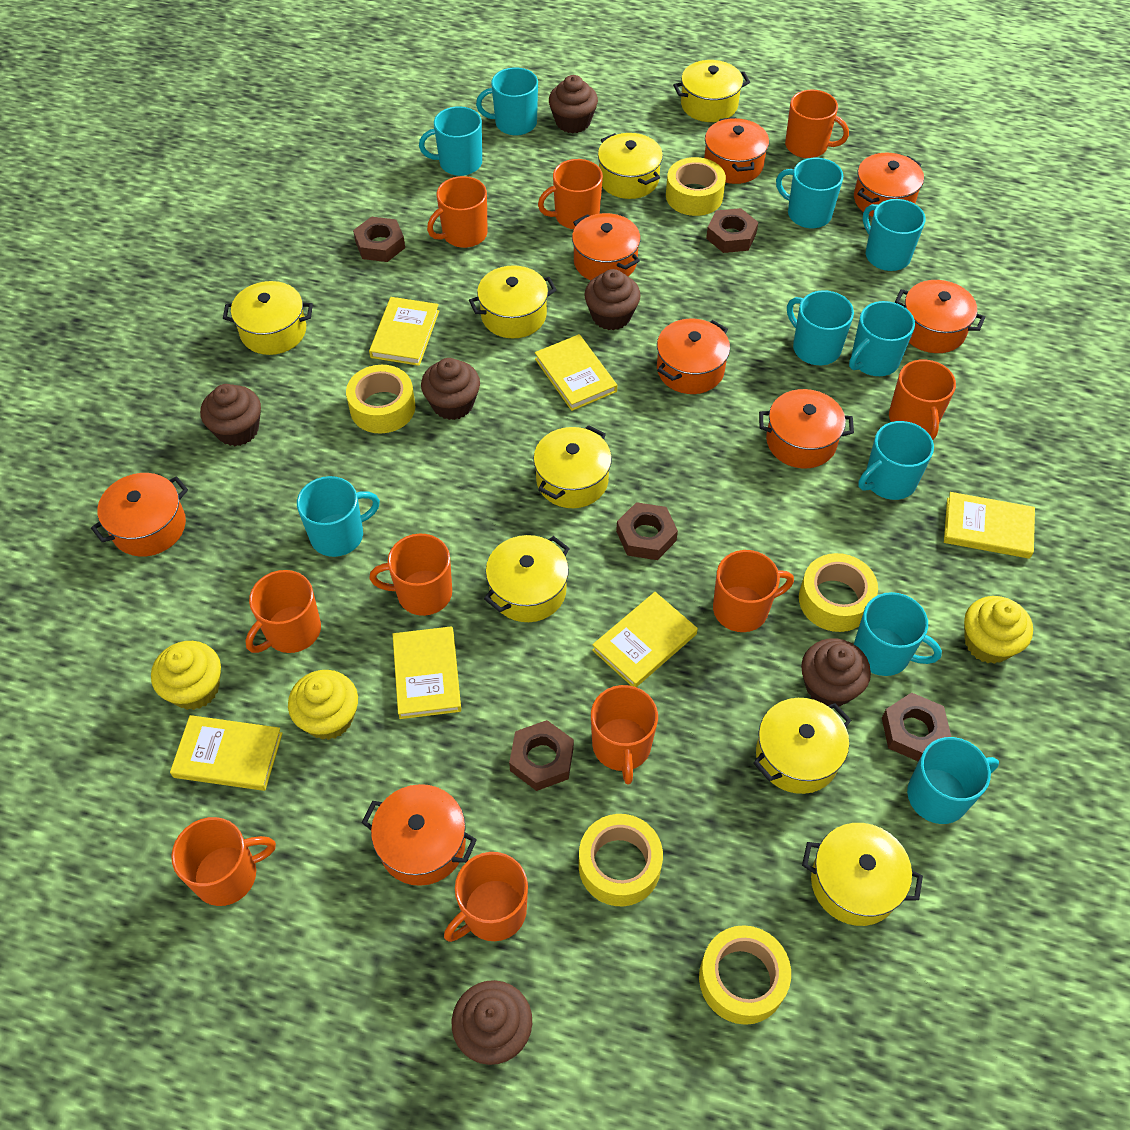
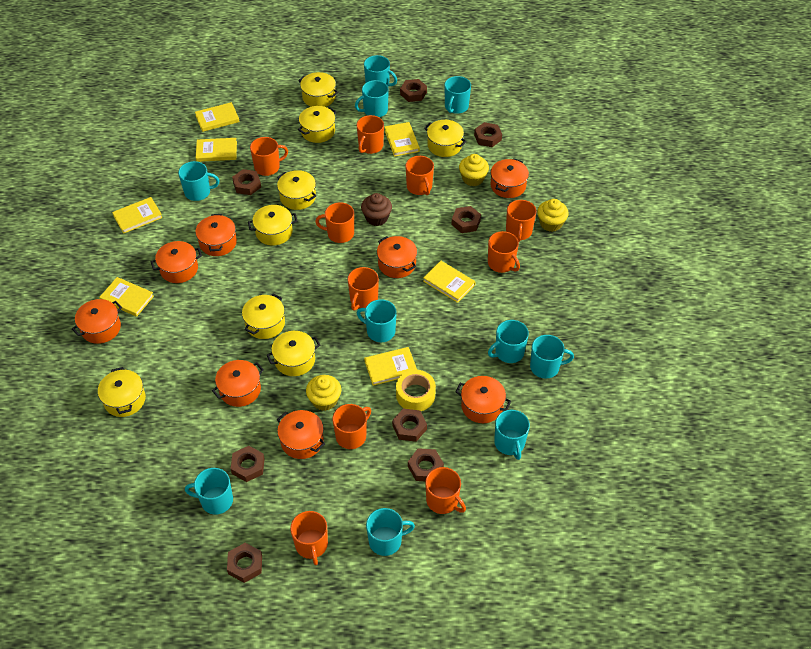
brown cupcake: 6 -> 1
brown nut: 5 -> 8
yellow book: 6 -> 7
yellow tape: 5 -> 1

